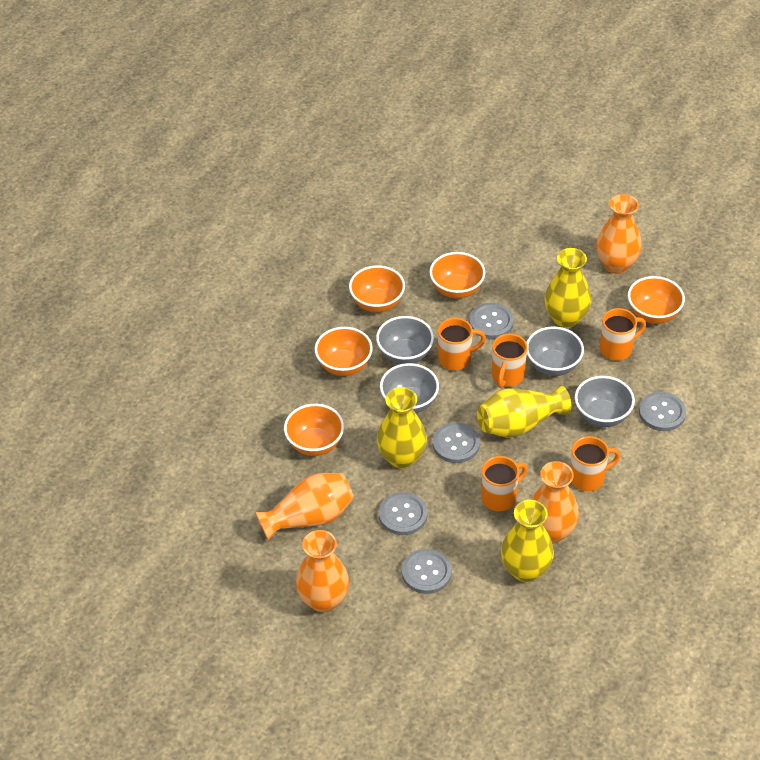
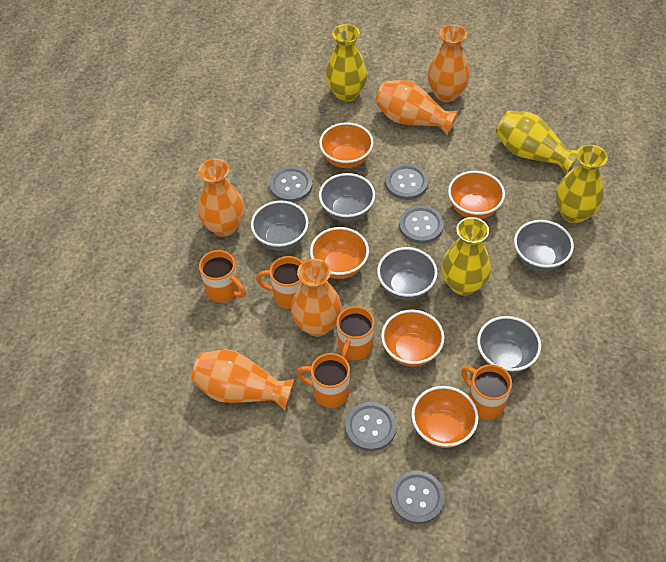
grey bowl: 4 -> 5
orange vase: 4 -> 5

